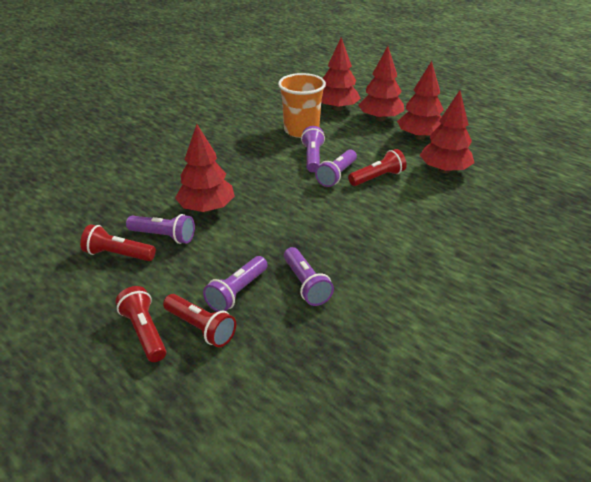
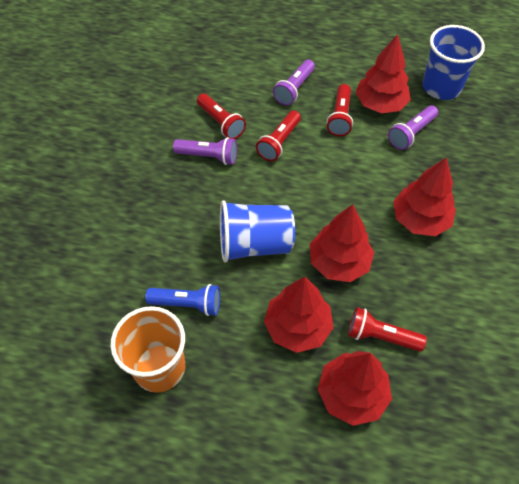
blue cup: 0 -> 2
blue flashlight: 0 -> 1
purple flashlight: 5 -> 3

